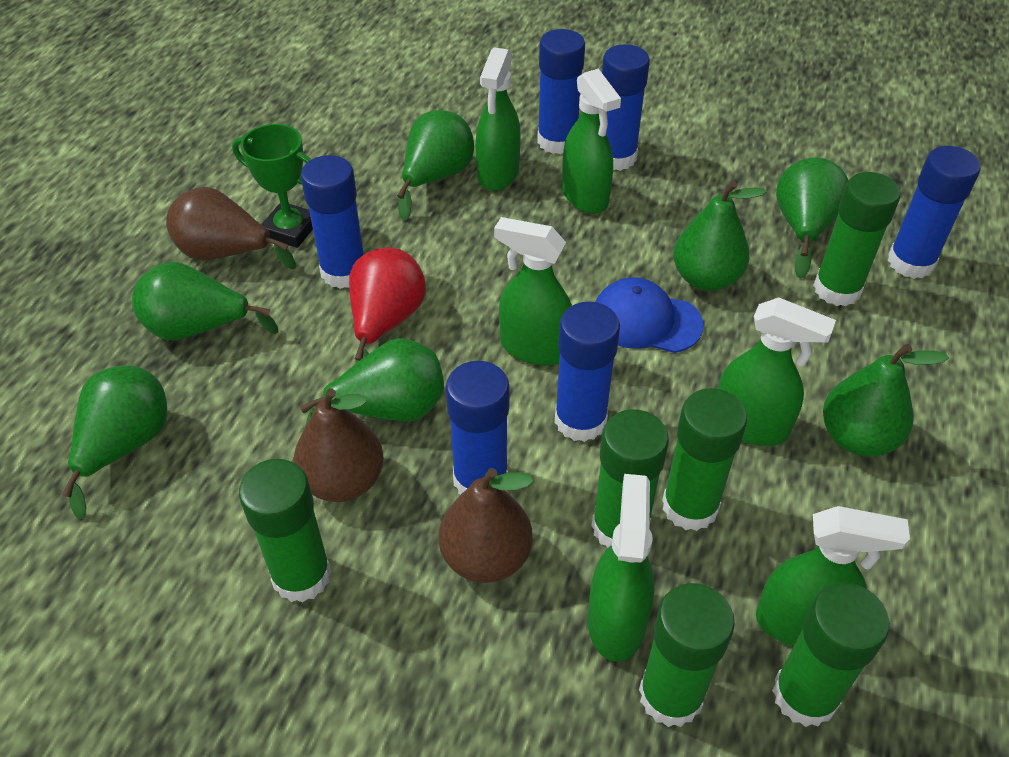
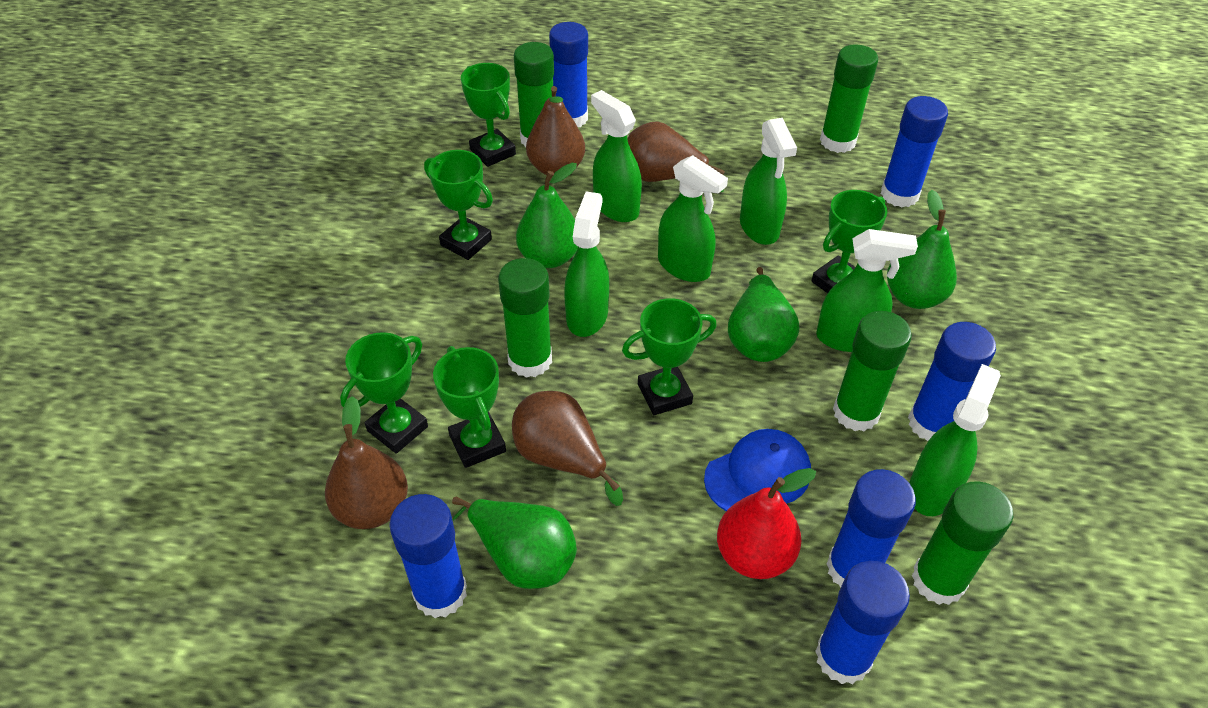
brown pear: 3 -> 4
green glue stick: 6 -> 5
green pear: 7 -> 4
green trophy: 1 -> 6

